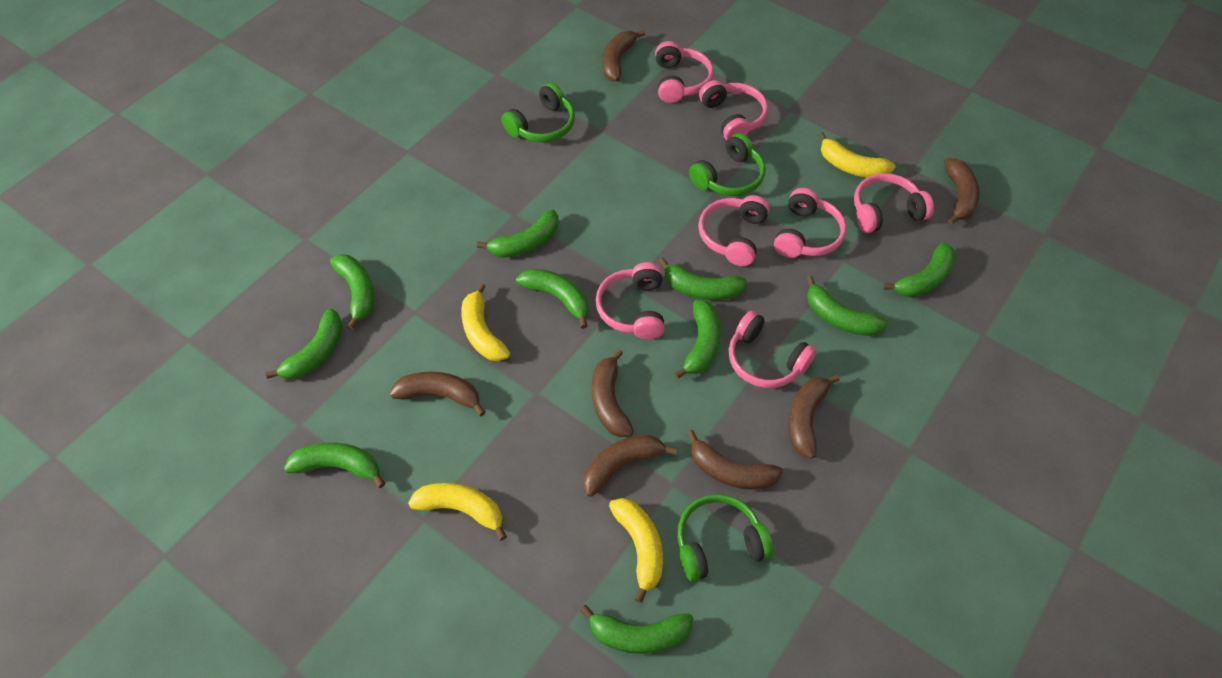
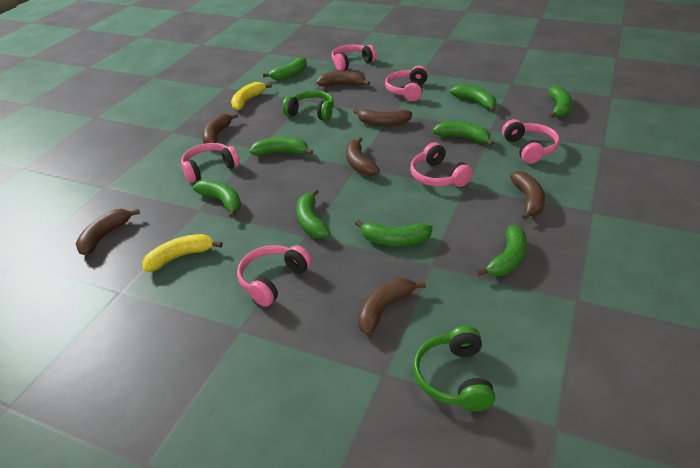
green banana: 10 -> 9
green headphones: 3 -> 2
pink headphones: 7 -> 6
yellow banana: 4 -> 2

